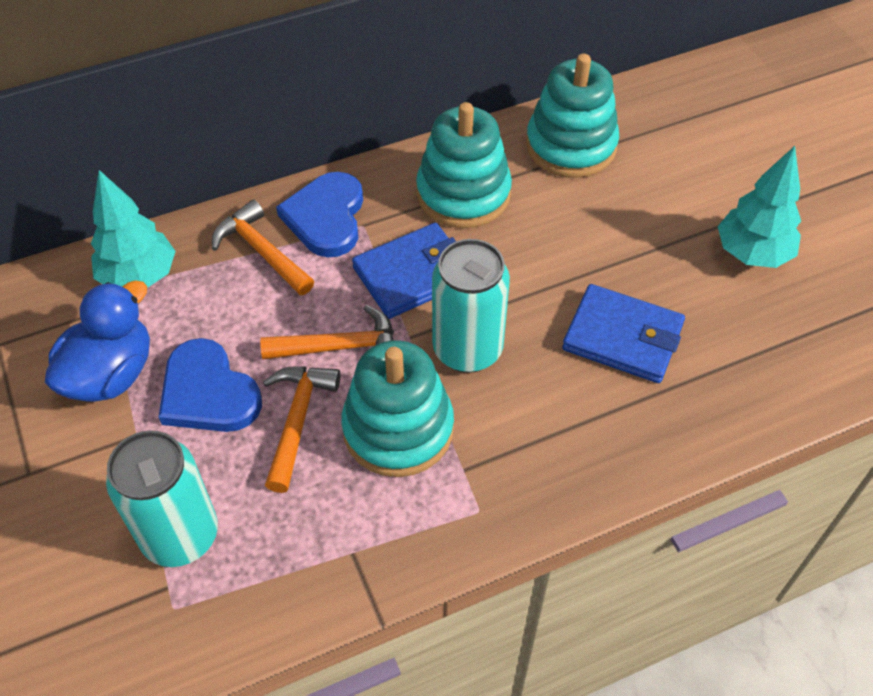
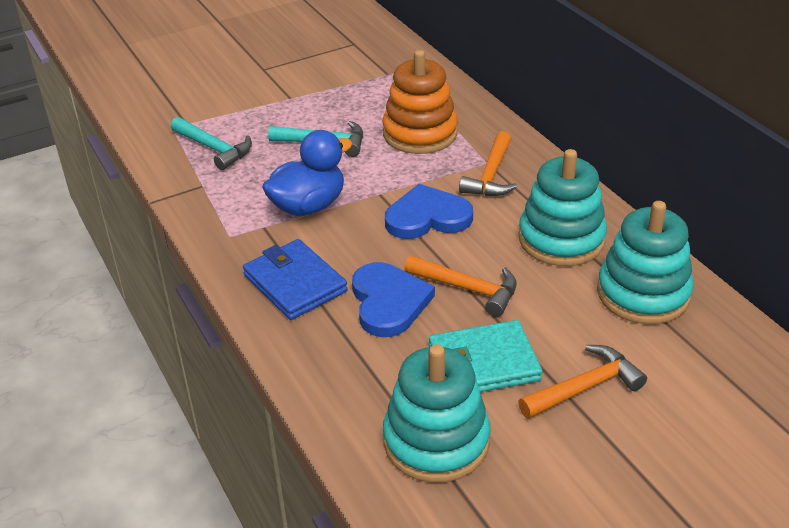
blue wallet: 2 -> 1
orange stacking toy: 0 -> 1
turquoise can: 2 -> 0
turquoise hammer: 0 -> 2
turquoise tree: 2 -> 0
turquoise wallet: 0 -> 1

